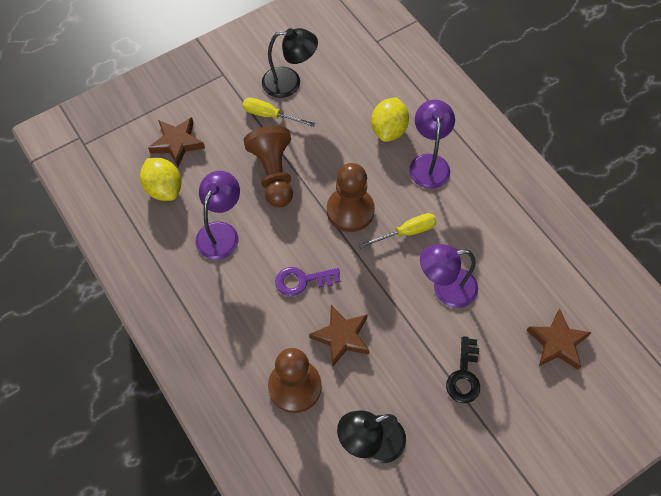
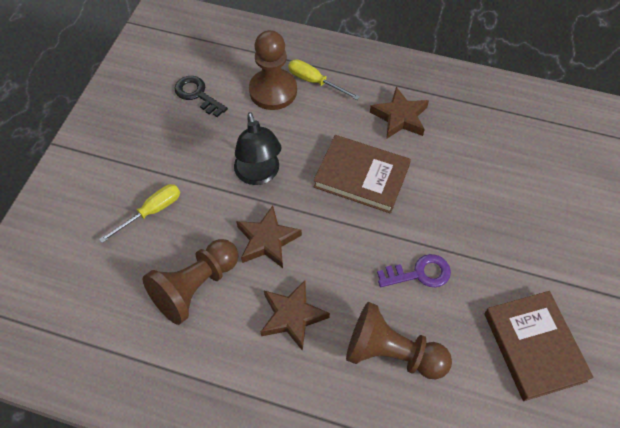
black lamp: 2 -> 1
brown book: 0 -> 2
purple lamp: 3 -> 0
yellow lemon: 2 -> 0

